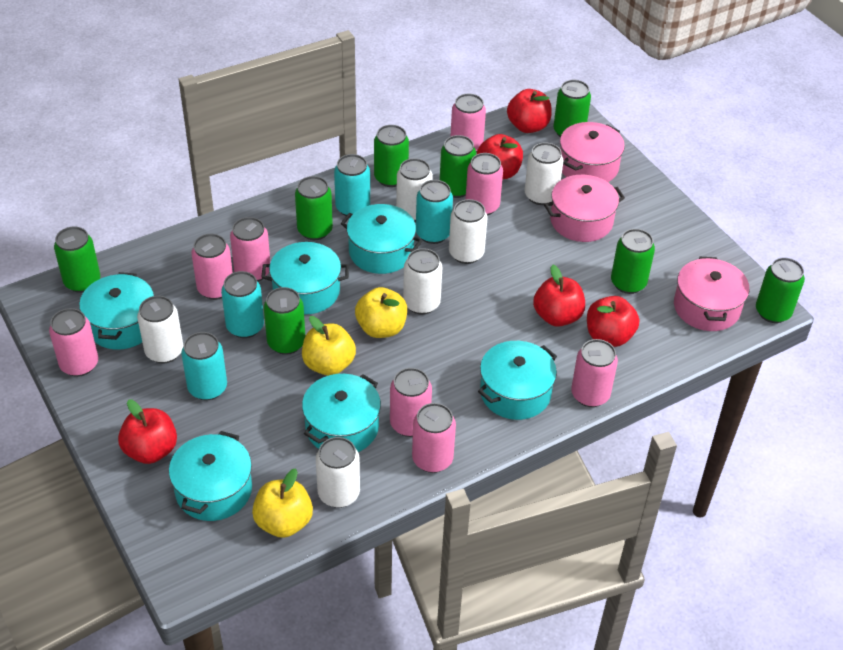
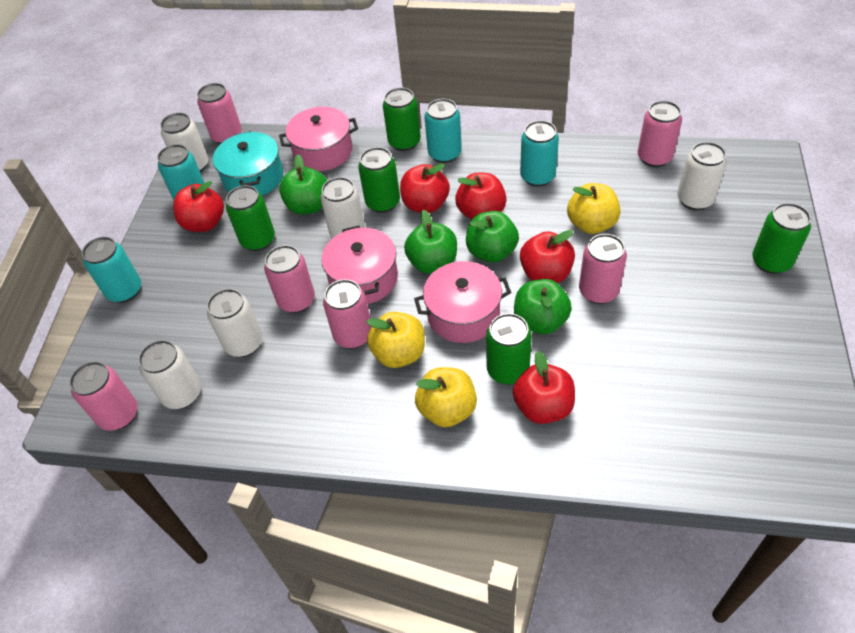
green apple: 0 -> 4
green can: 8 -> 5
pink can: 8 -> 6
turquoise pot: 6 -> 1
white can: 6 -> 5

